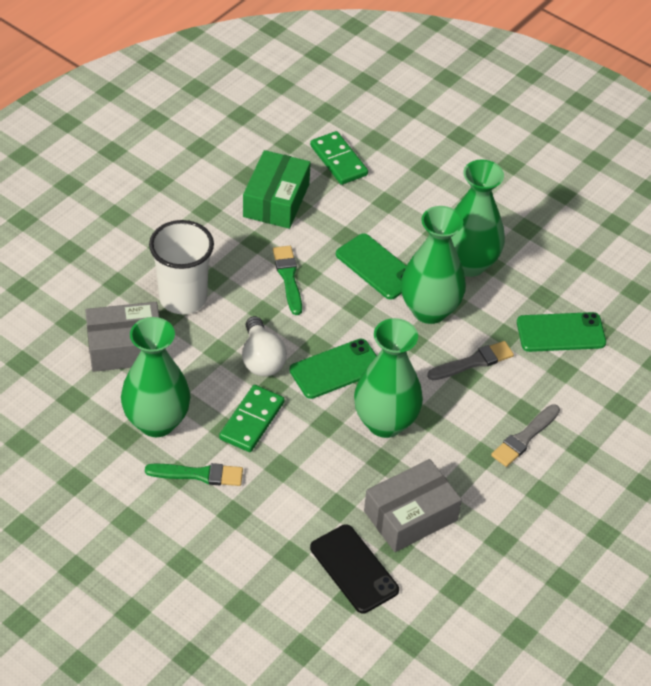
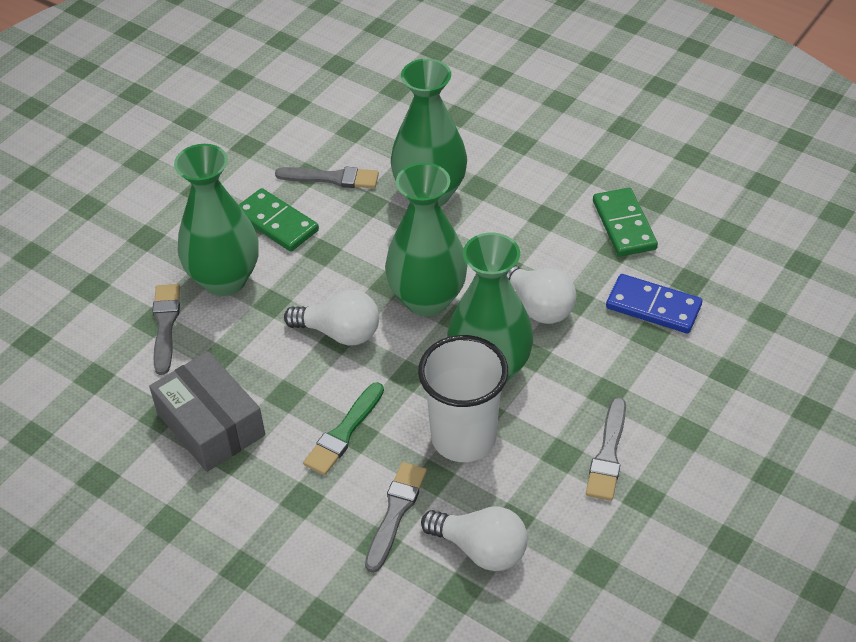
black phone: 1 -> 0
blue domino: 0 -> 1
green box: 1 -> 0
green brush: 2 -> 1
green phone: 3 -> 0
grey box: 2 -> 1
grey brush: 2 -> 4
white light bulb: 1 -> 3

